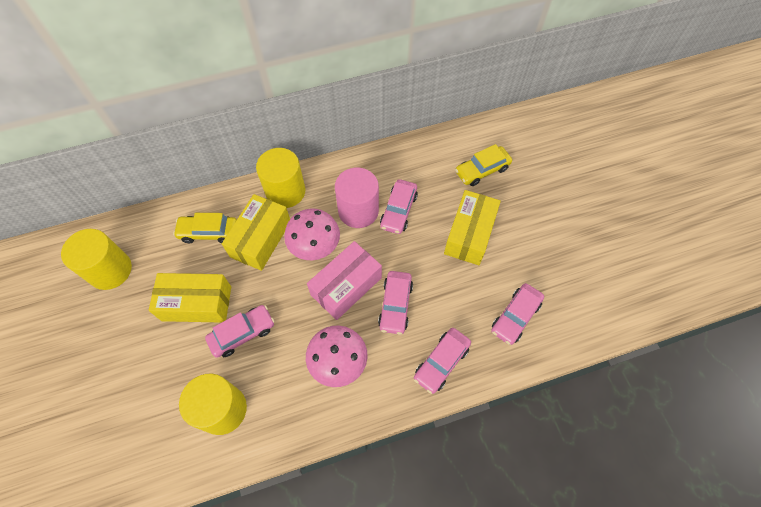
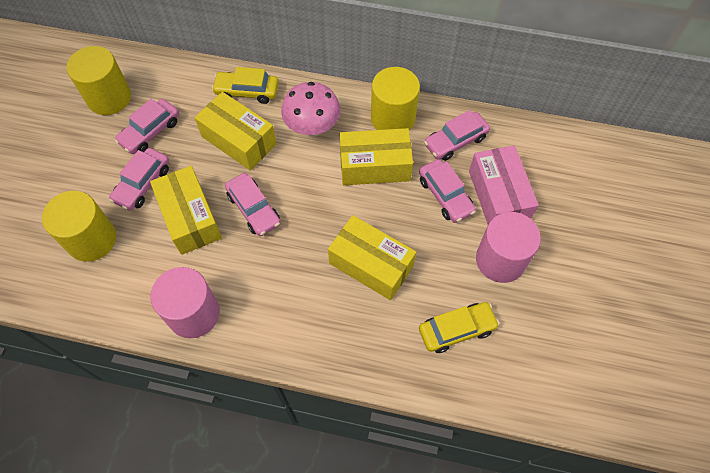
pink cylinder: 1 -> 2
pink mushroom: 2 -> 1
yellow box: 3 -> 4

